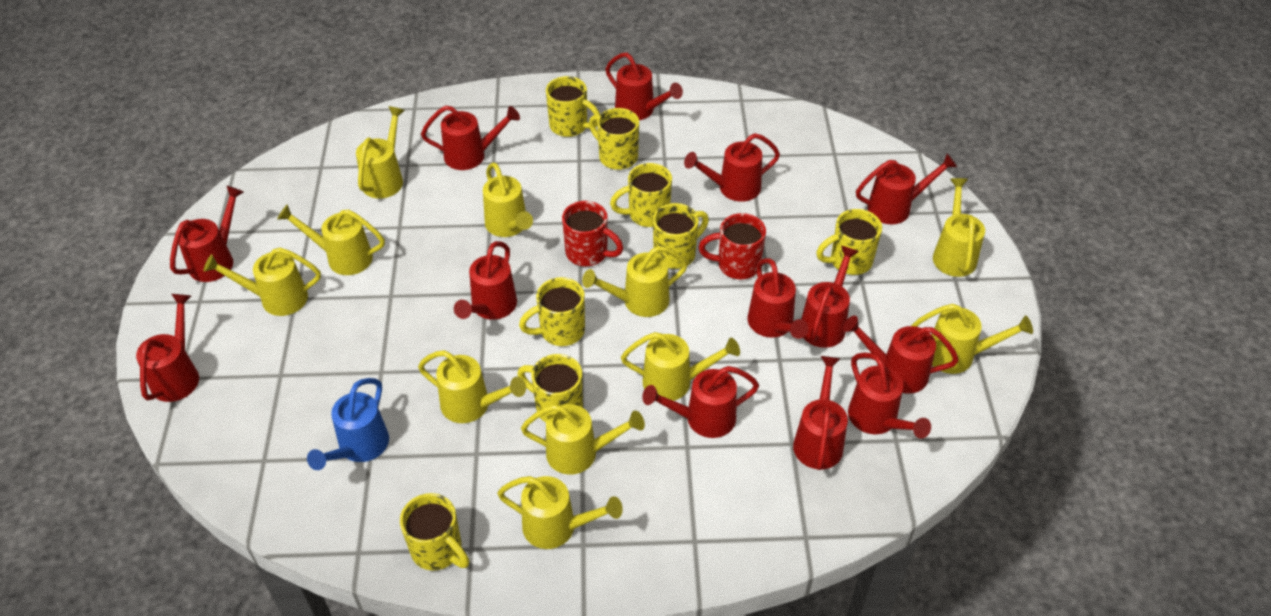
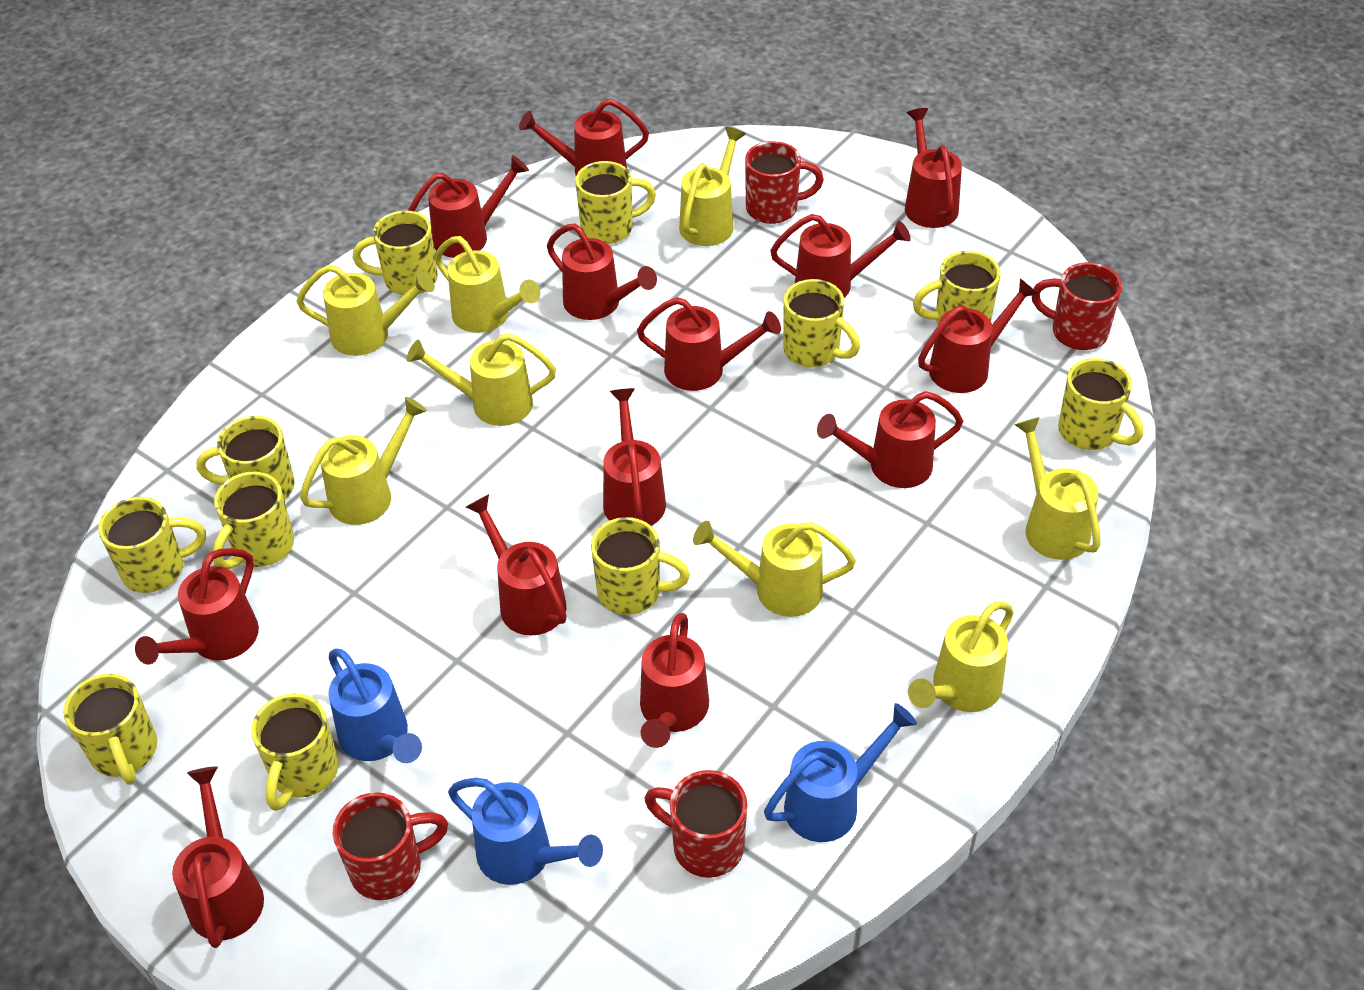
blue watering can: 1 -> 3
red mug: 2 -> 4
yellow mug: 8 -> 11
yellow watering can: 11 -> 8

